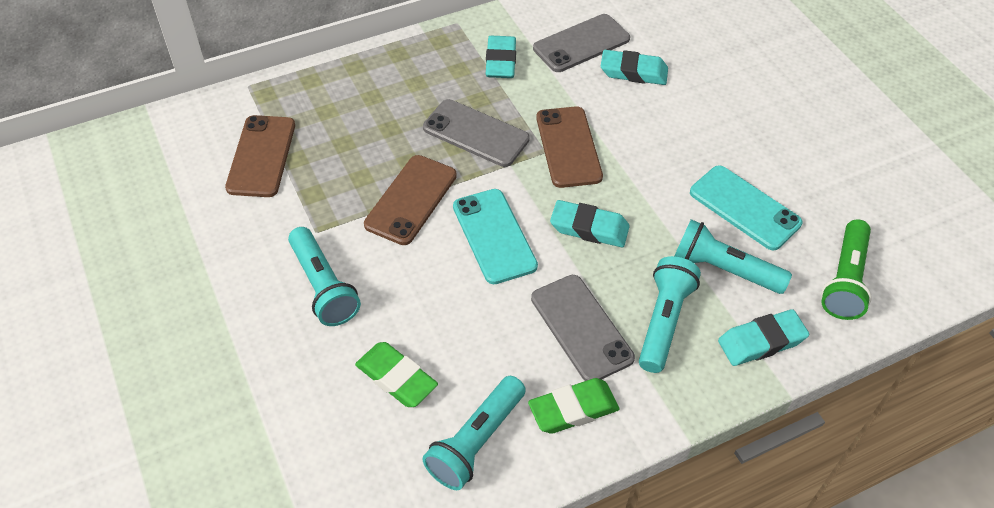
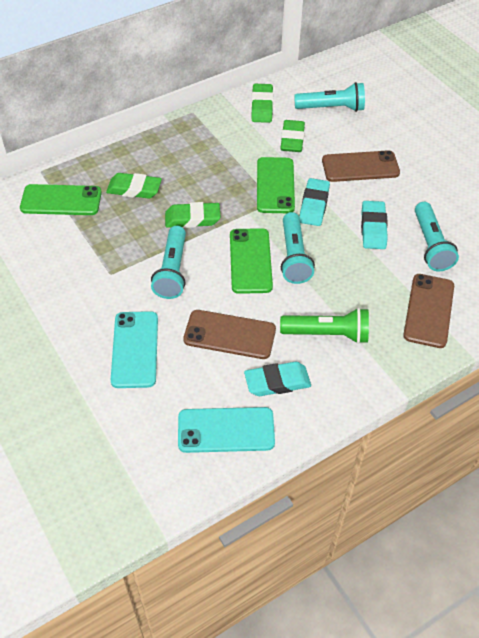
green eraser: 2 -> 4
green phone: 0 -> 3
grey phone: 3 -> 0
turquoise eraser: 4 -> 3

